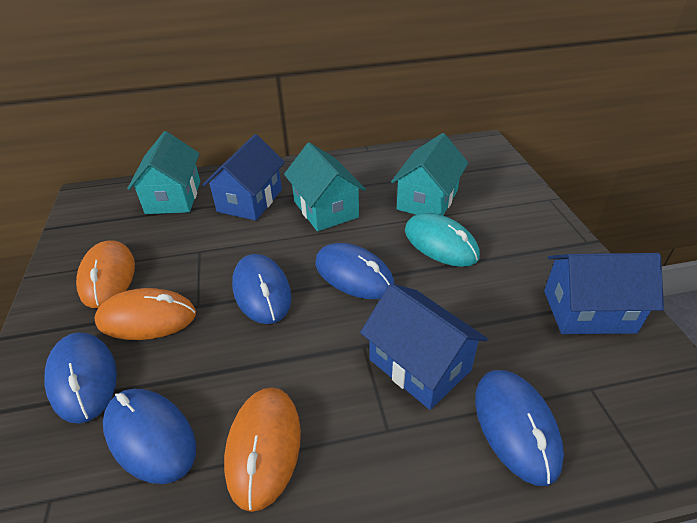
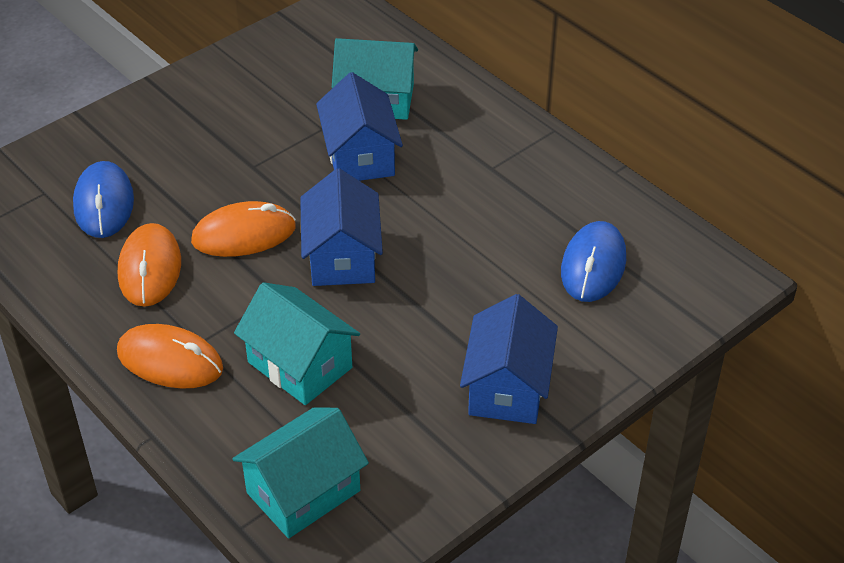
blue mouse: 5 -> 2
turquoise mouse: 1 -> 0

